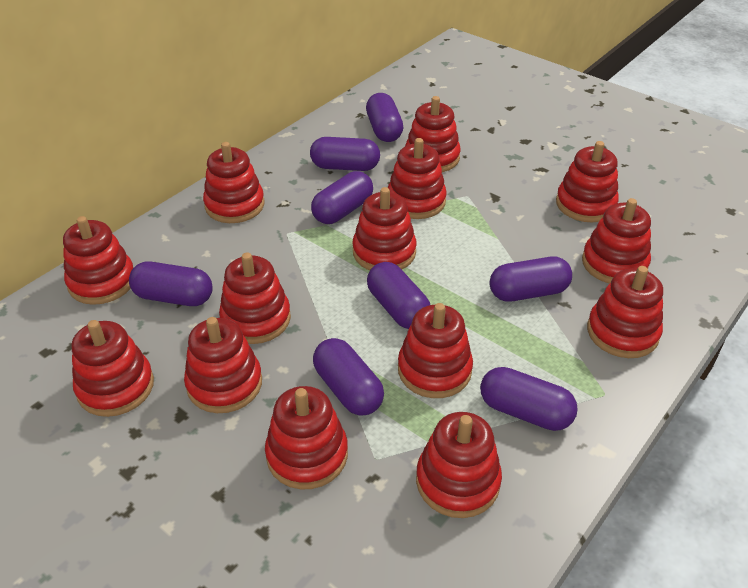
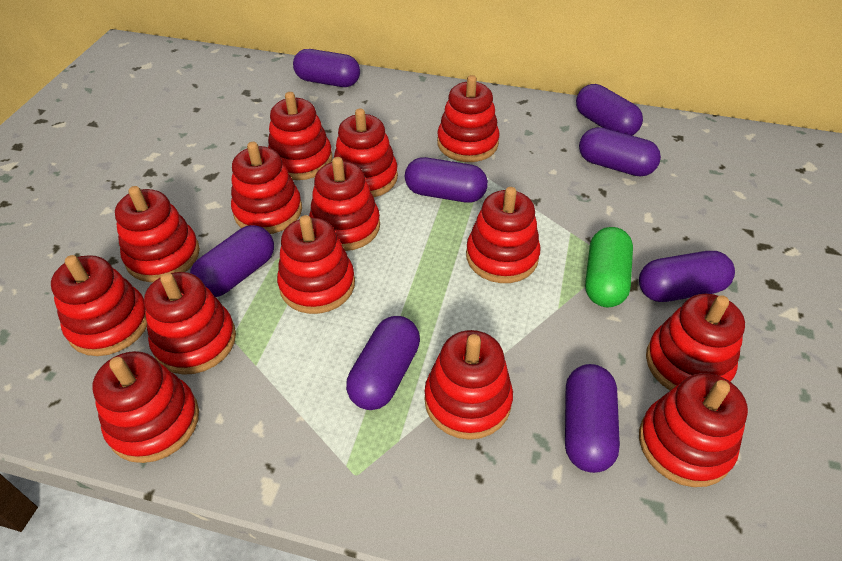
green capsule: 0 -> 1

